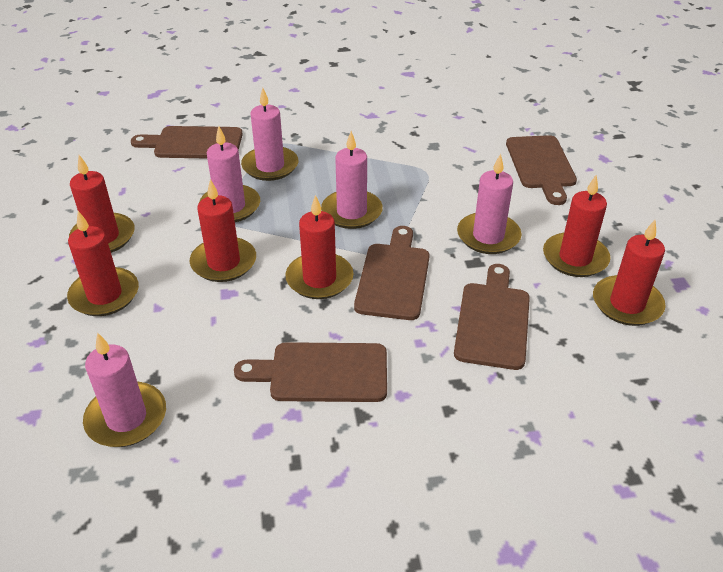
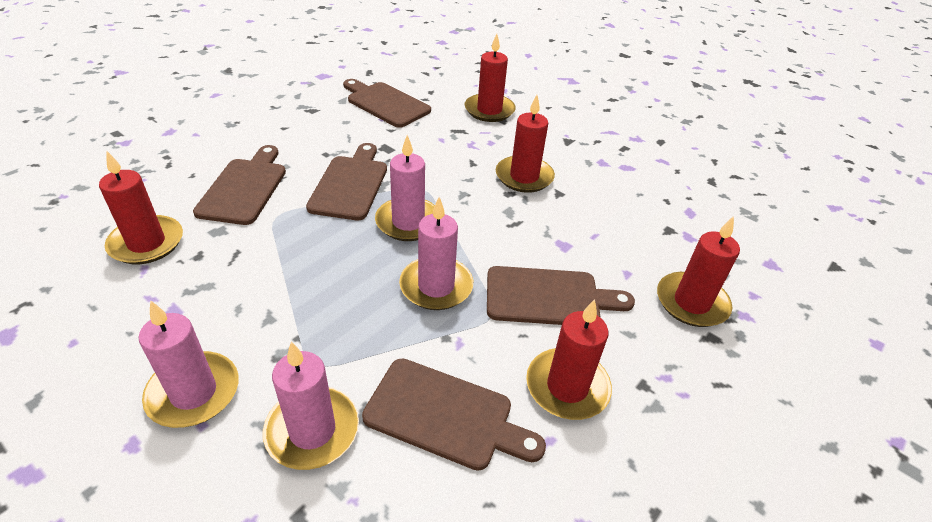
pink candle: 5 -> 4
red candle: 6 -> 5

